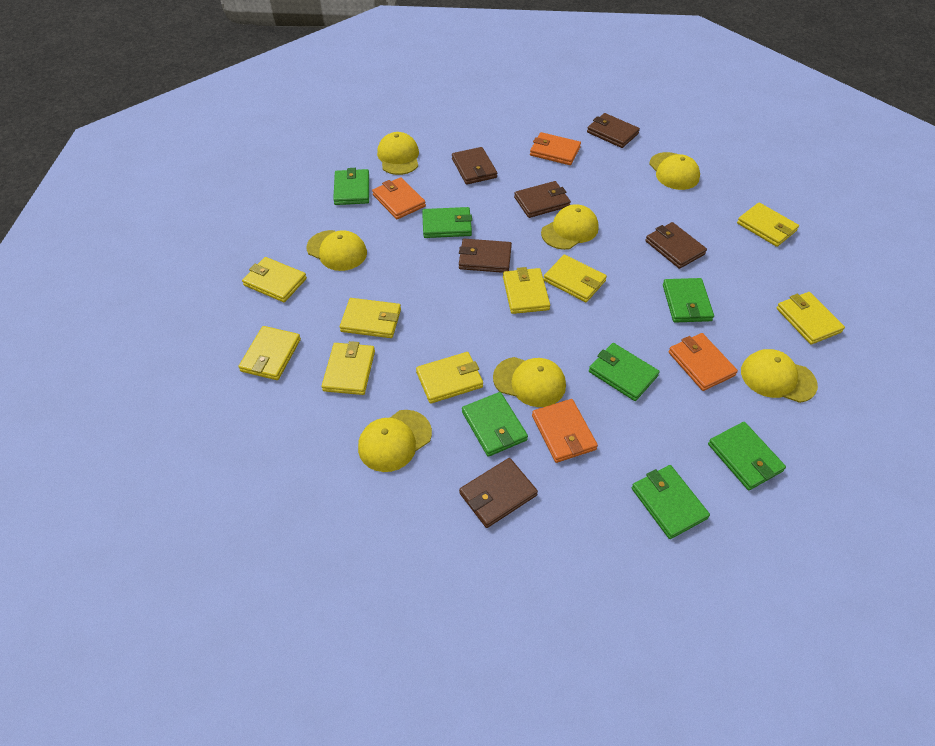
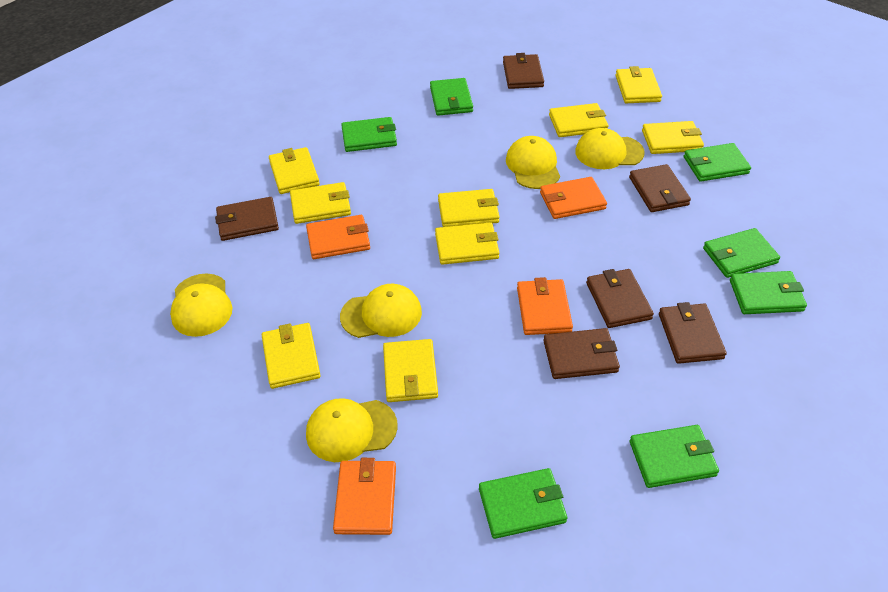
yellow cap: 7 -> 5

